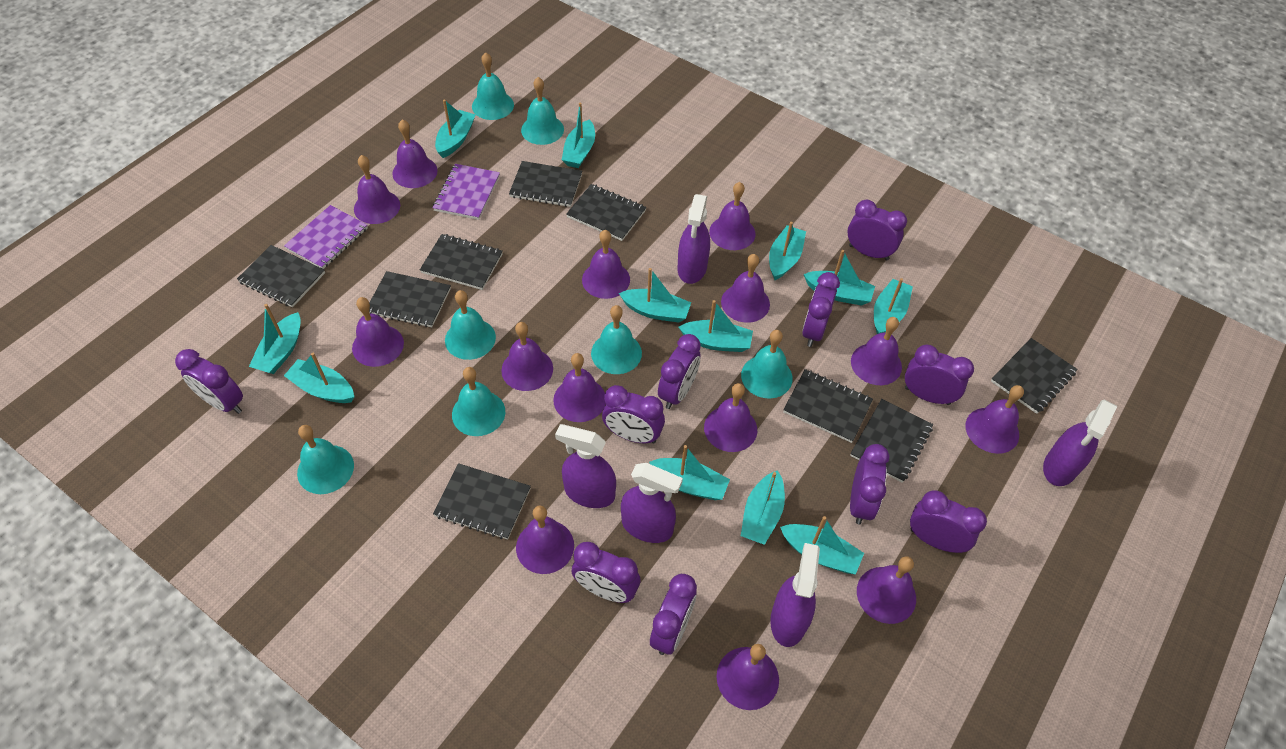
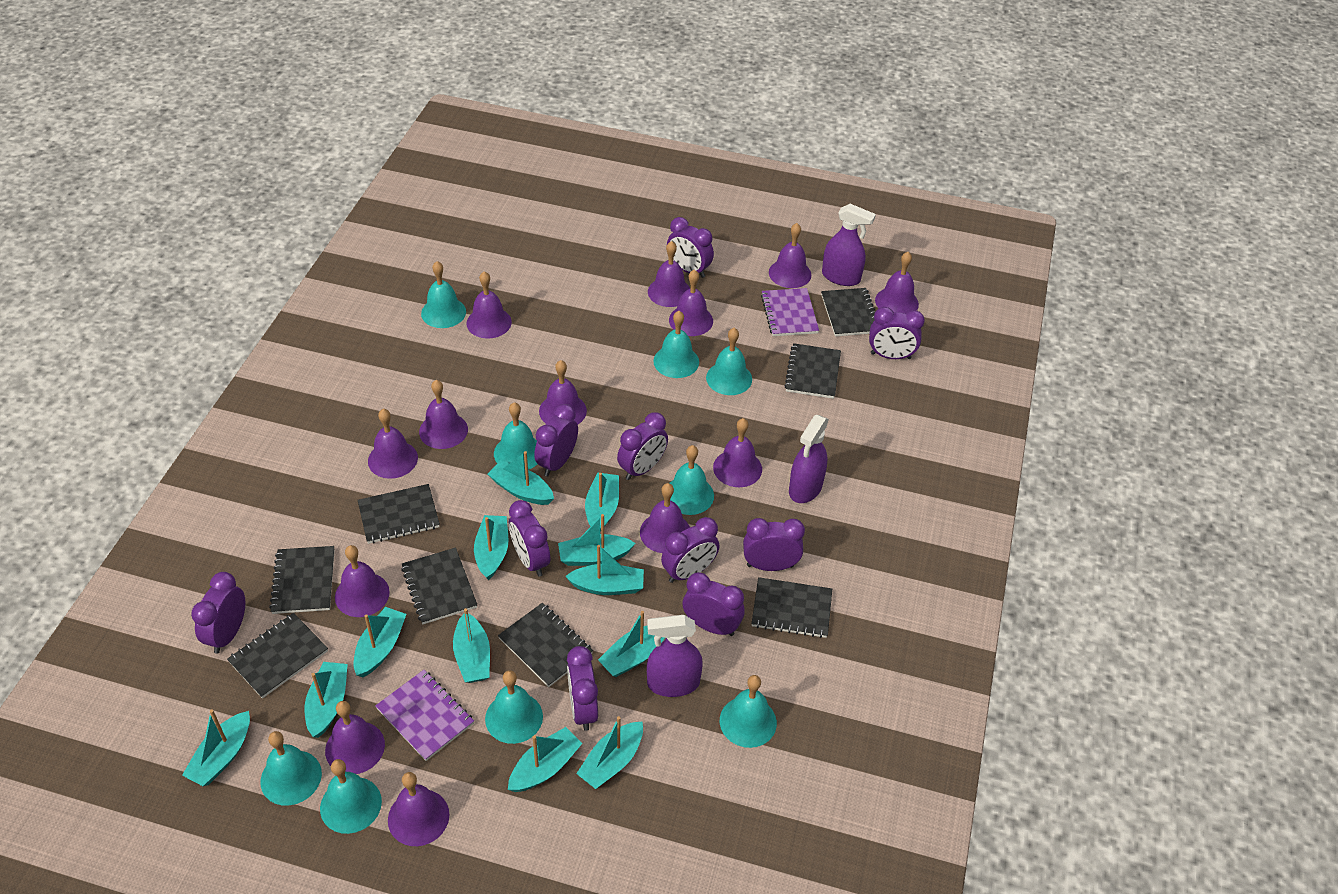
black notebook: 9 -> 8
purple bell: 14 -> 13
purple spray bottle: 5 -> 3
turquoise bell: 7 -> 9

